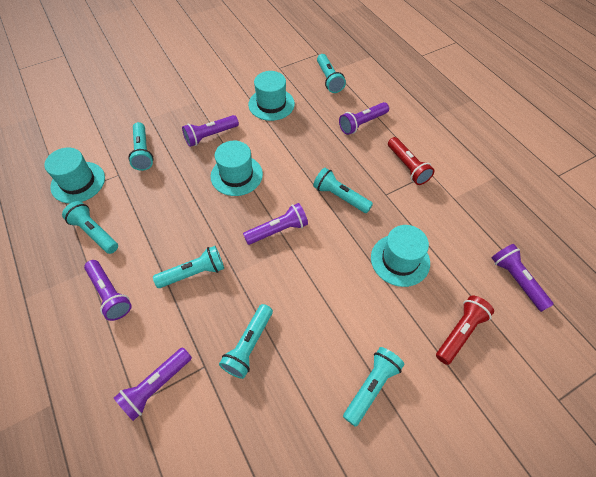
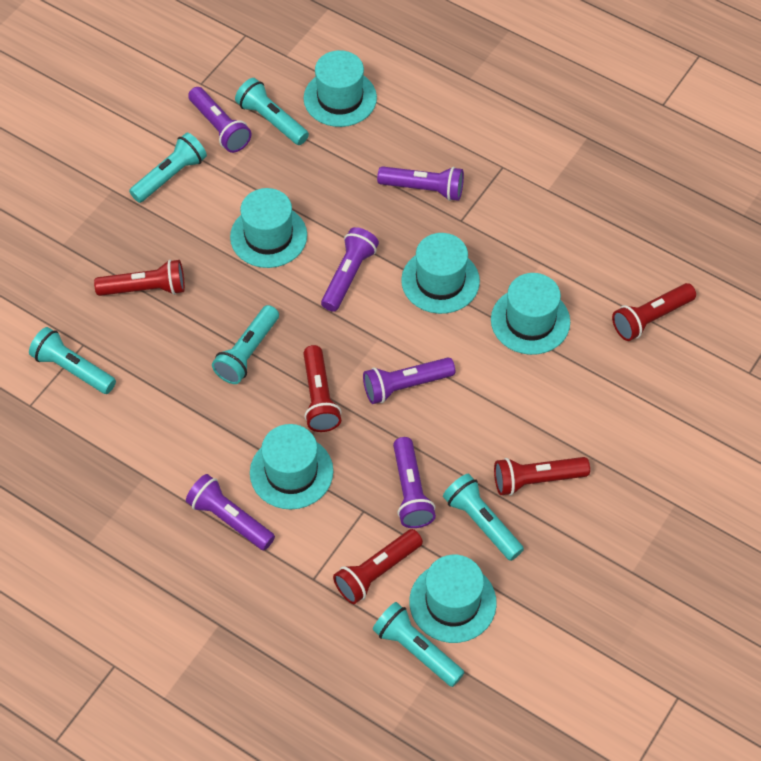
red flashlight: 2 -> 5
turquoise flashlight: 7 -> 6
turquoise hat: 4 -> 6

